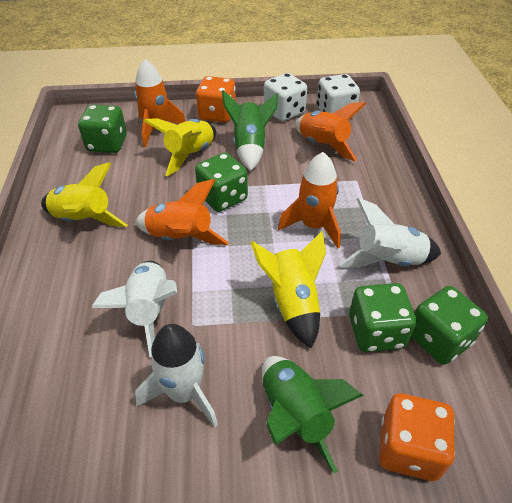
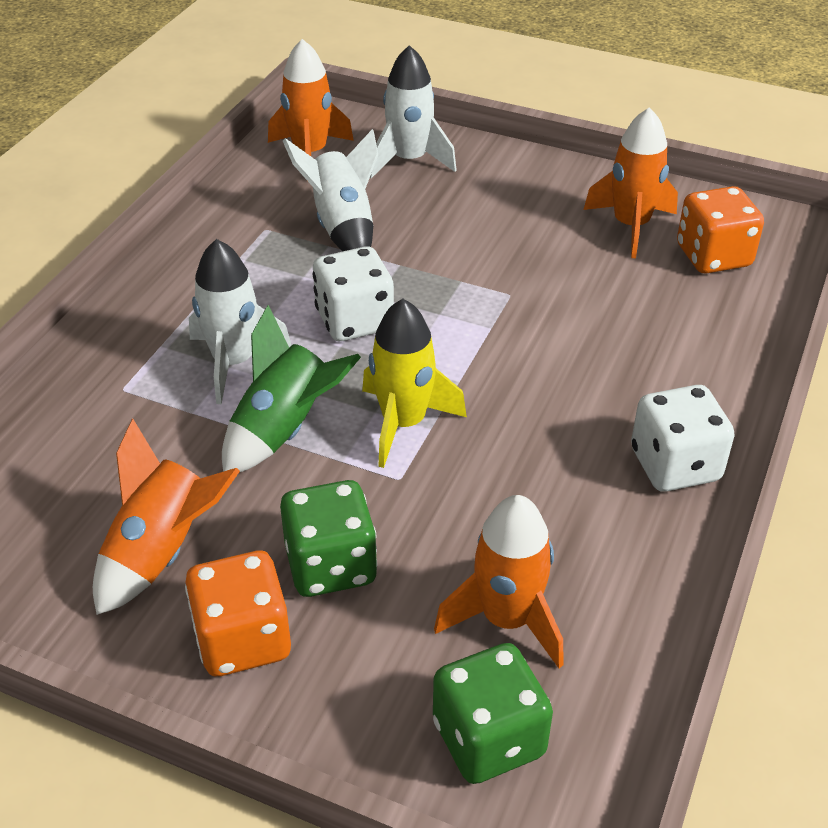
green dice: 4 -> 2
green rocket: 2 -> 1
yellow rocket: 3 -> 1

